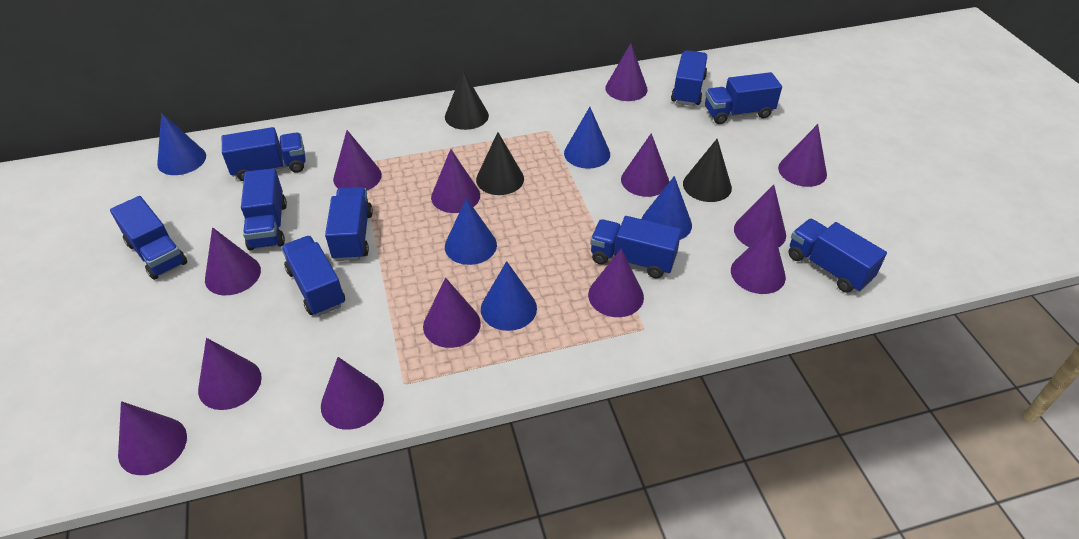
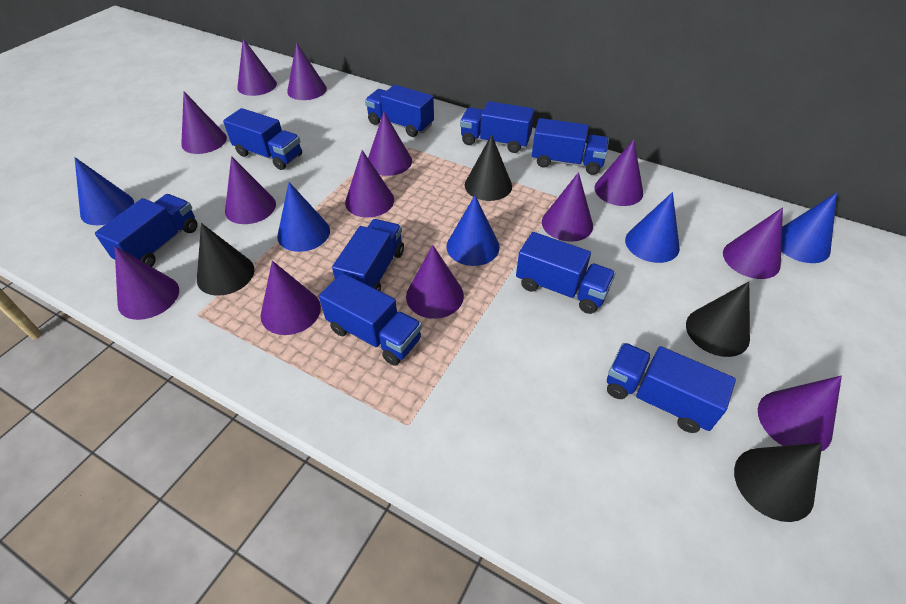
black cone: 3 -> 4

